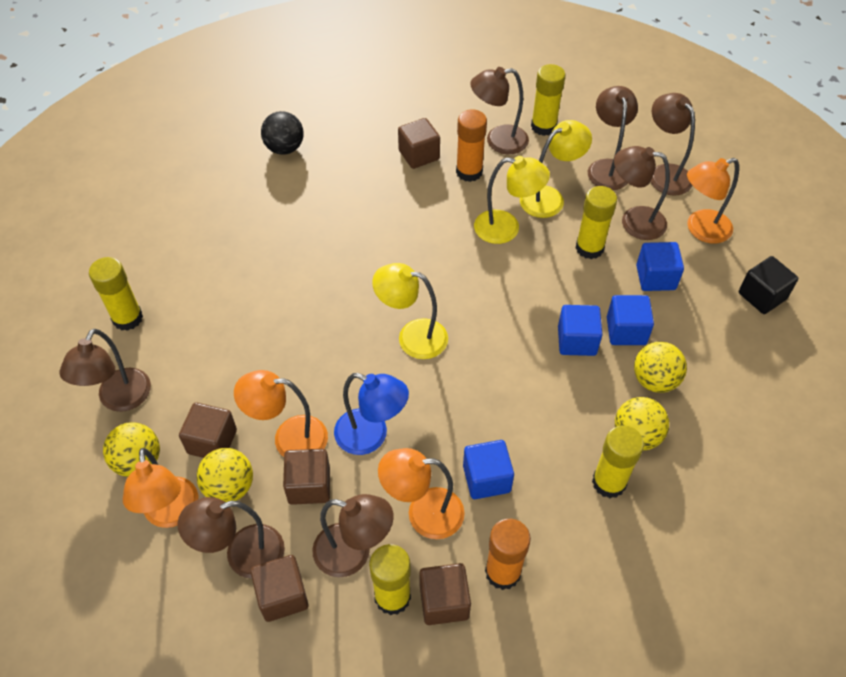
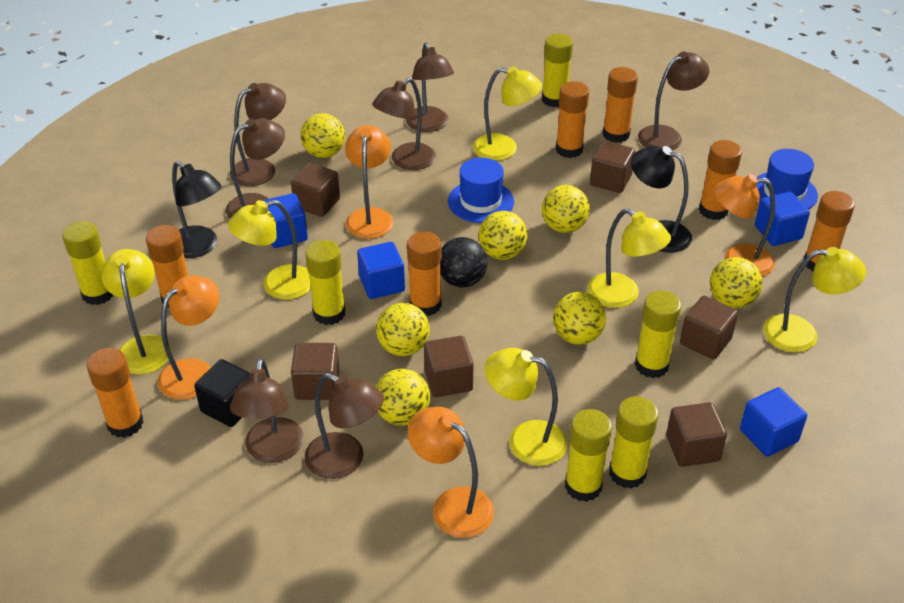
black lamp: 0 -> 2
blue hat: 0 -> 2
blue lamp: 1 -> 0
brown cube: 5 -> 6
orange glue stick: 2 -> 7
yellow ball: 4 -> 7
yellow glue stick: 5 -> 6
yellow lamp: 3 -> 6

